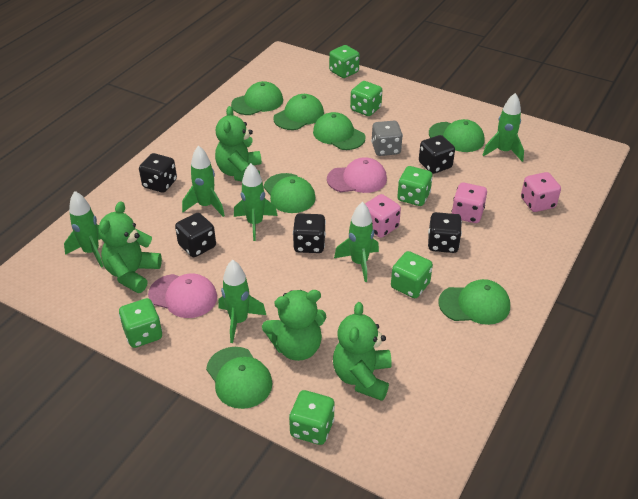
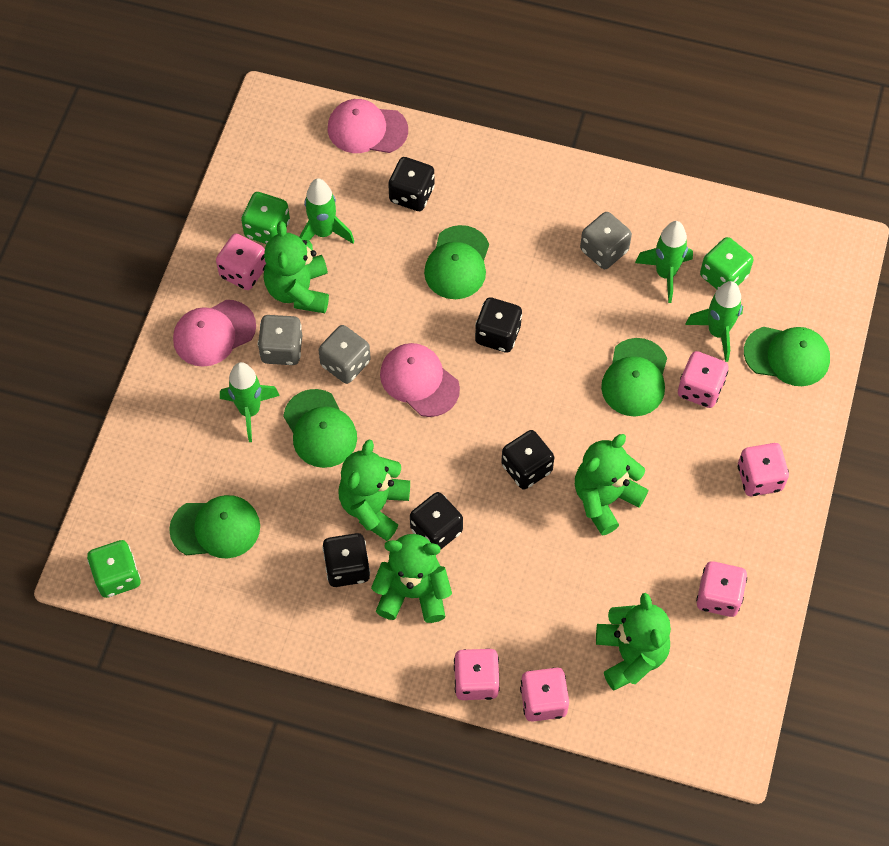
green cap: 7 -> 5
green dice: 6 -> 3
green rocket: 6 -> 4
green teddy bear: 4 -> 5
grey dice: 1 -> 3
pink cap: 2 -> 3
pink dice: 3 -> 6

